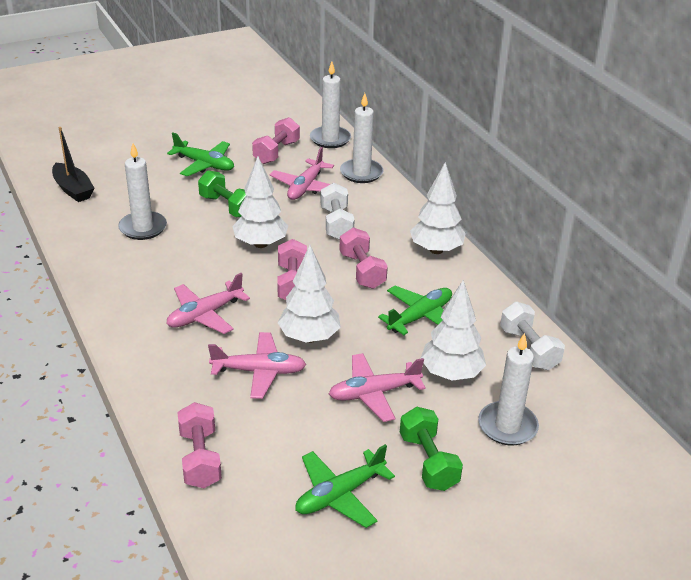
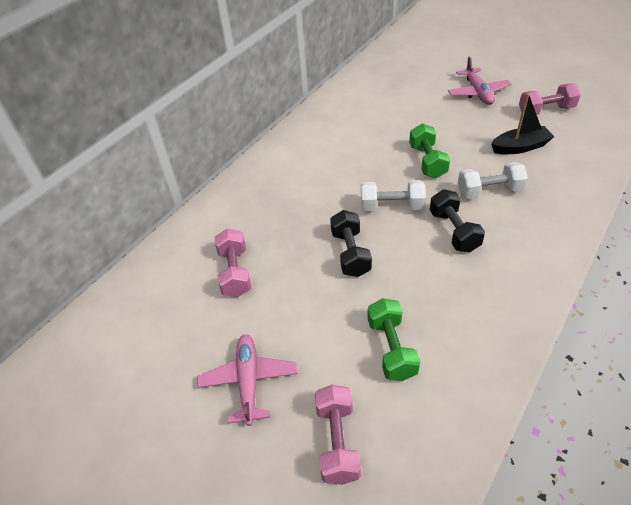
black dumbbell: 0 -> 2
green plane: 3 -> 0
pink dumbbell: 4 -> 3
pink plane: 4 -> 2
white candle: 4 -> 0
white tree: 4 -> 0

